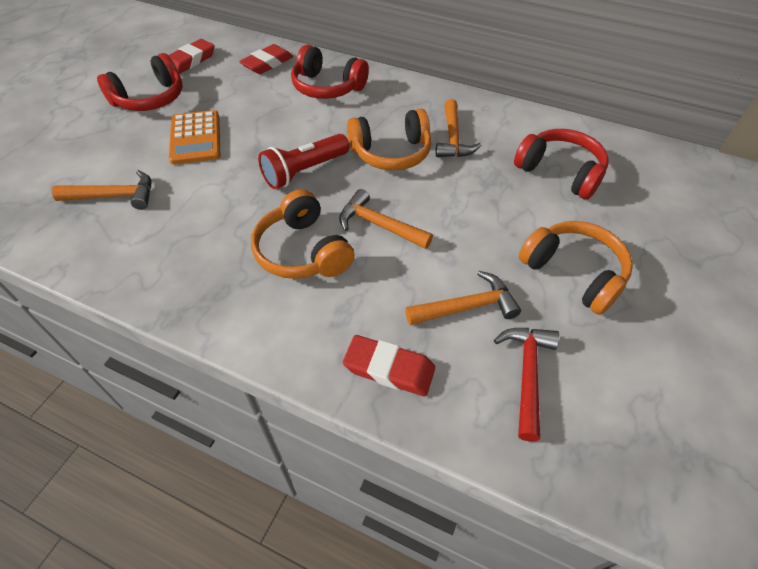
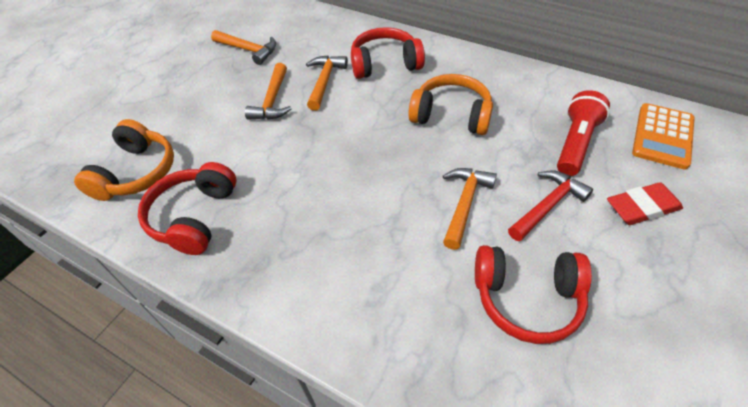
orange headphones: 3 -> 2
red eraser: 3 -> 1

